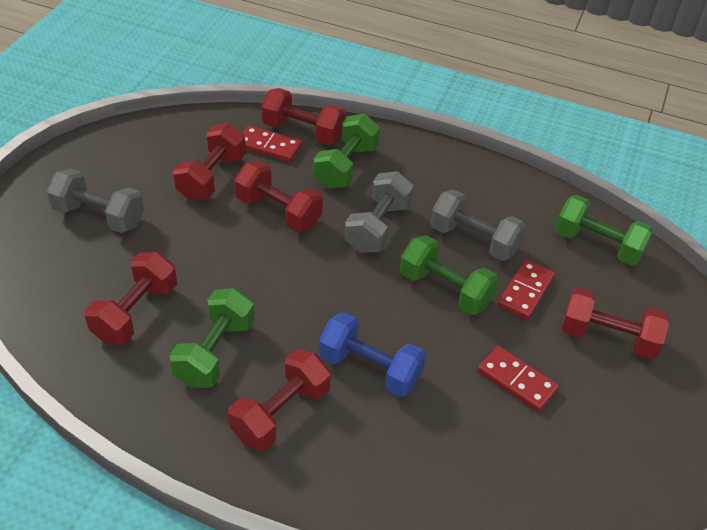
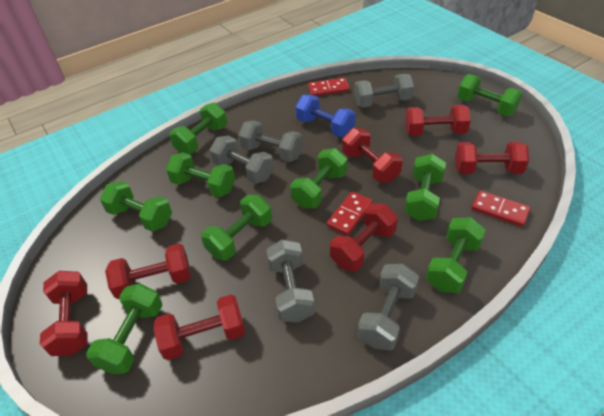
green dumbbell: 4 -> 9
grey dumbbell: 3 -> 5
red dumbbell: 6 -> 7

